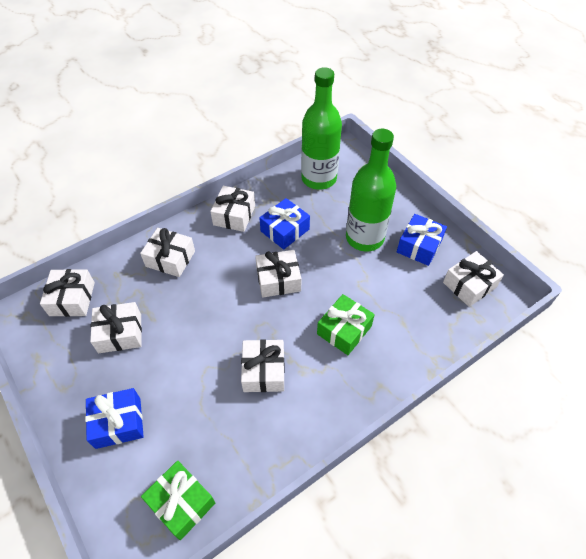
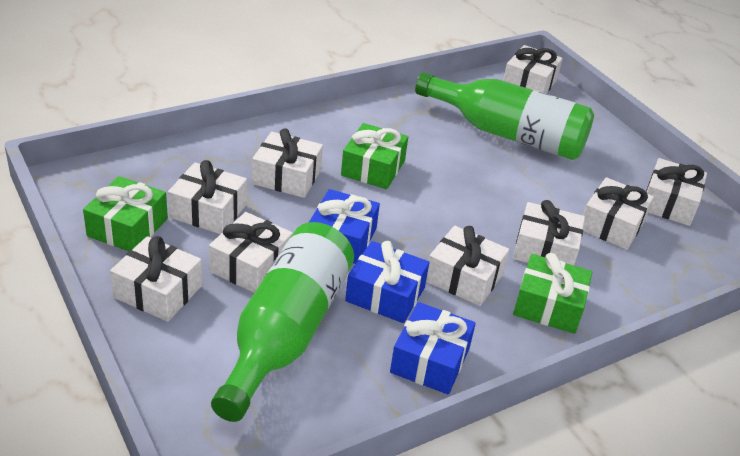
green gift: 2 -> 3
white gift: 7 -> 9

